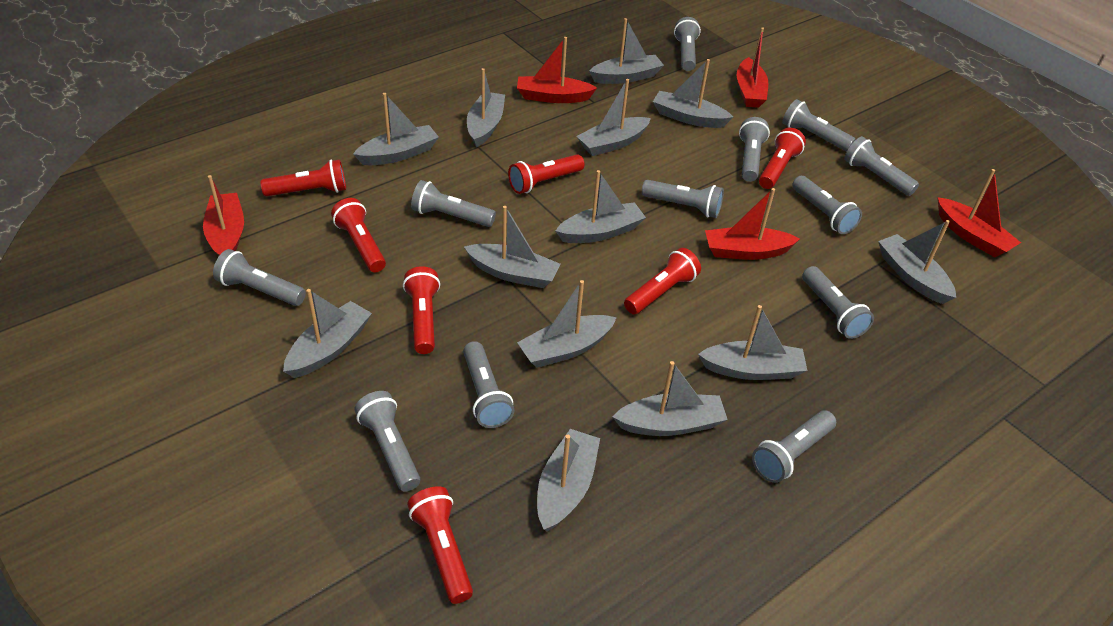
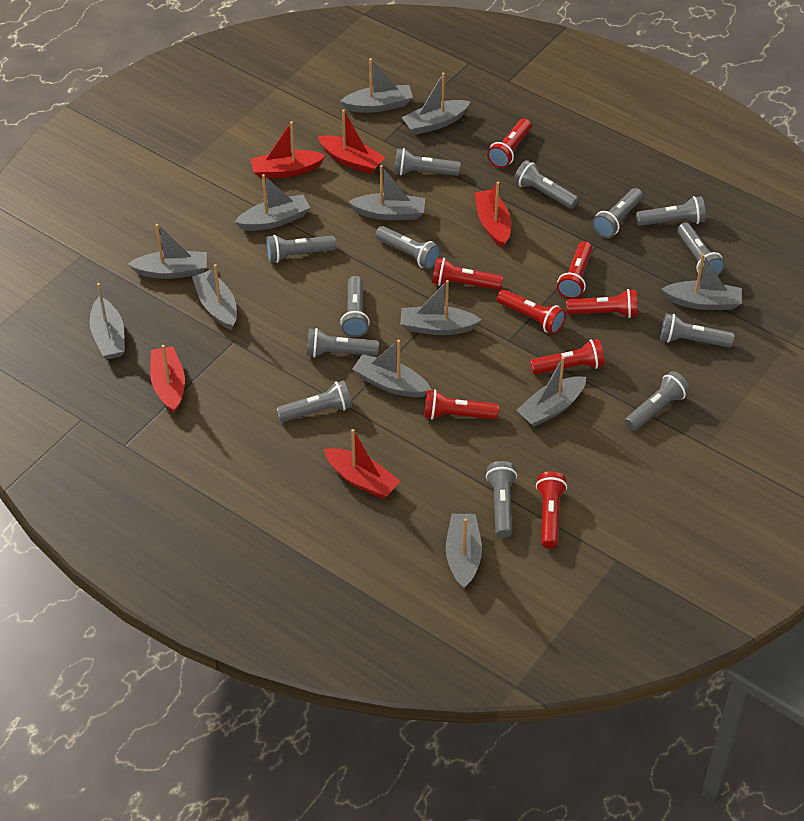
grey boat: 13 -> 12
grey flashlight: 12 -> 13
red flashlight: 7 -> 8

